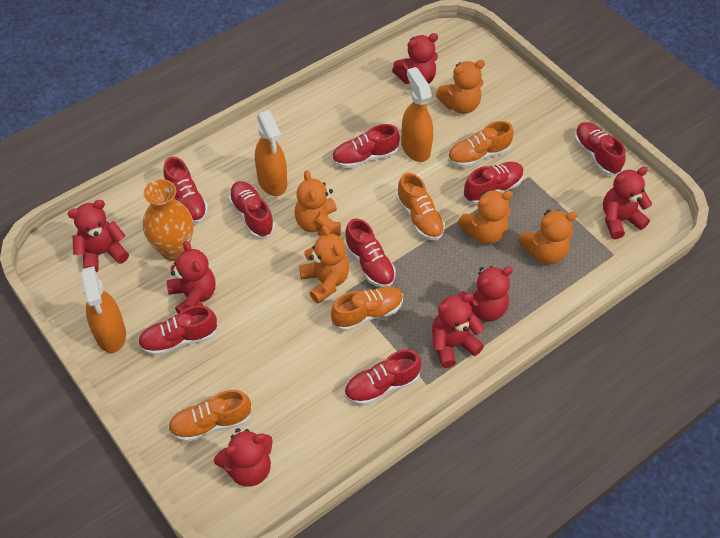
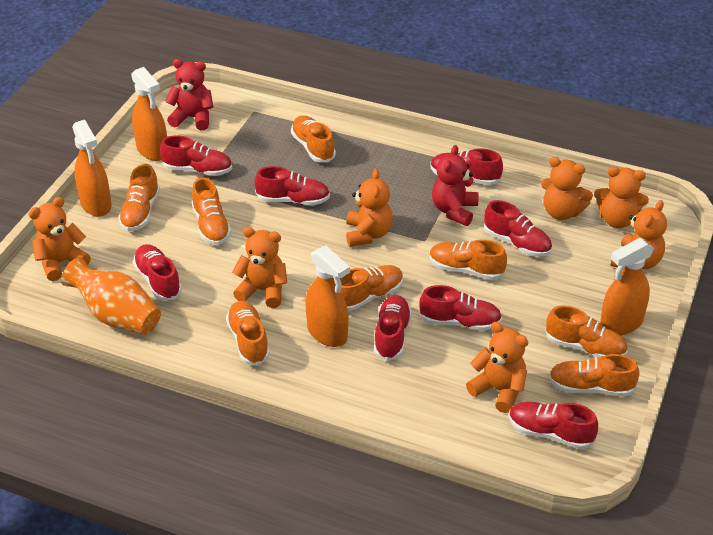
orange shoe: 4 -> 8
orange spray bottle: 3 -> 4
orange teddy bear: 5 -> 7
red teddy bear: 7 -> 2

